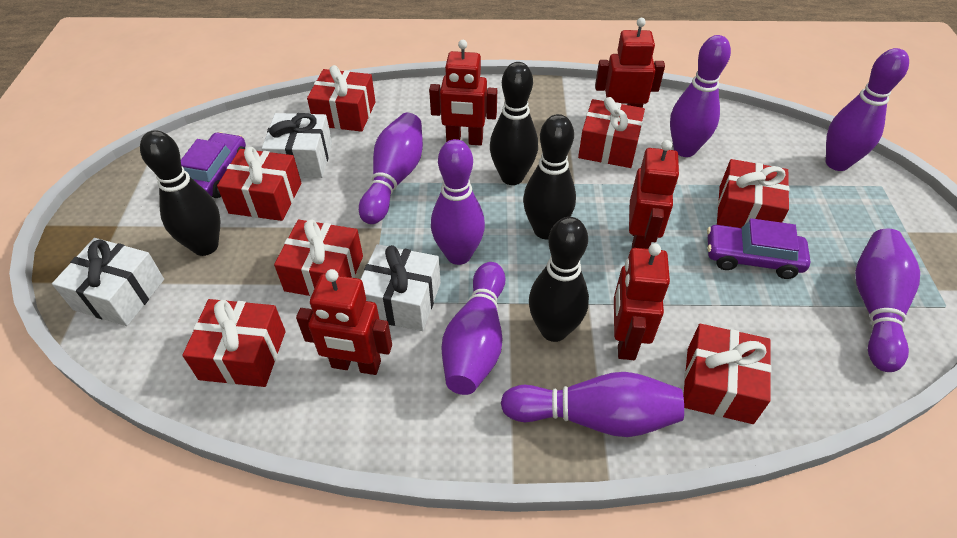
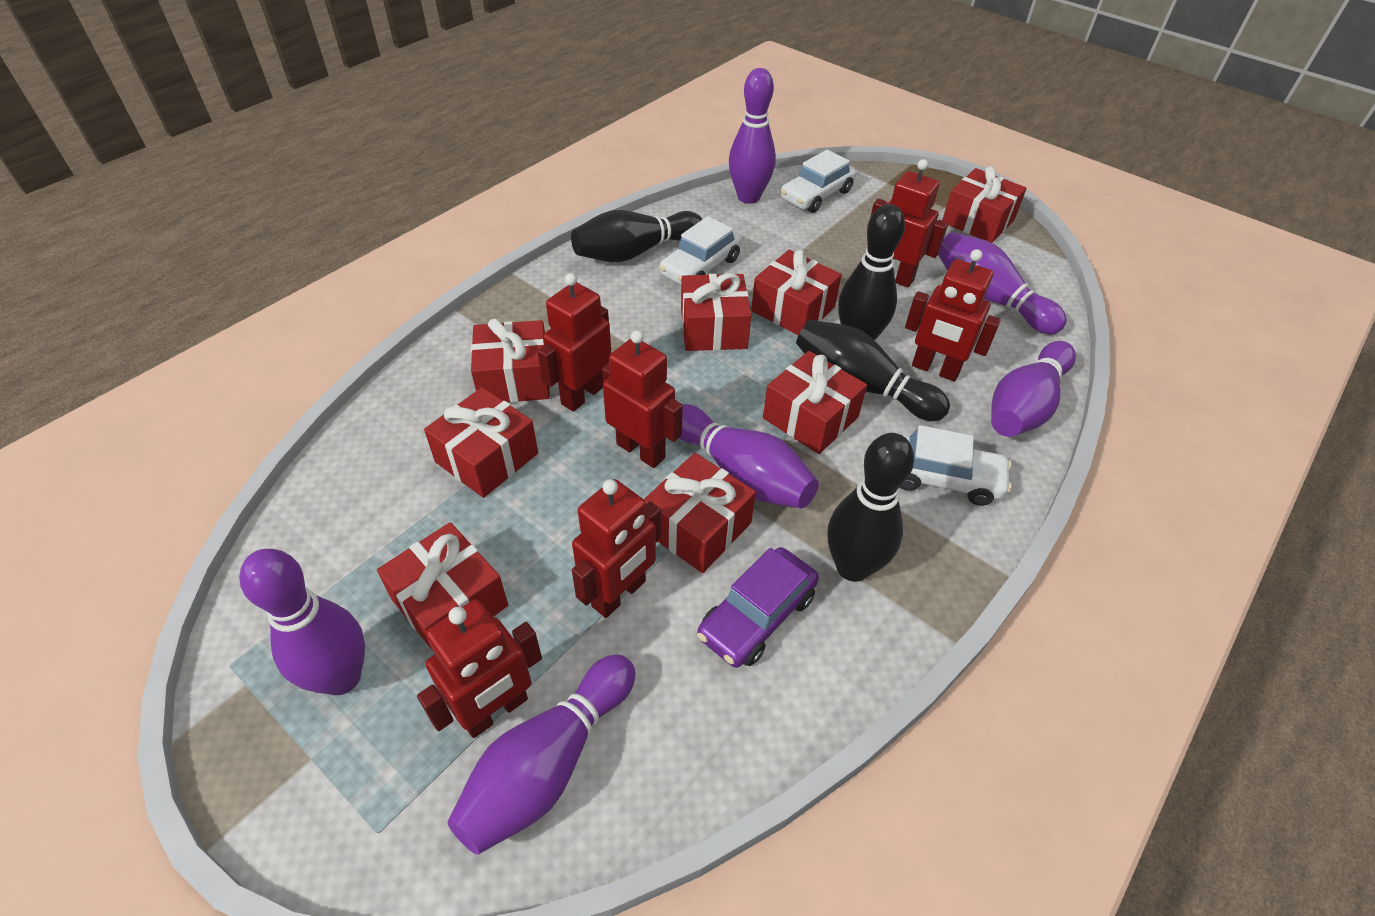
purple bowling pin: 7 -> 6
purple car: 2 -> 1
red gift: 7 -> 8
red robot: 5 -> 6
white car: 0 -> 3
white gift: 3 -> 0

